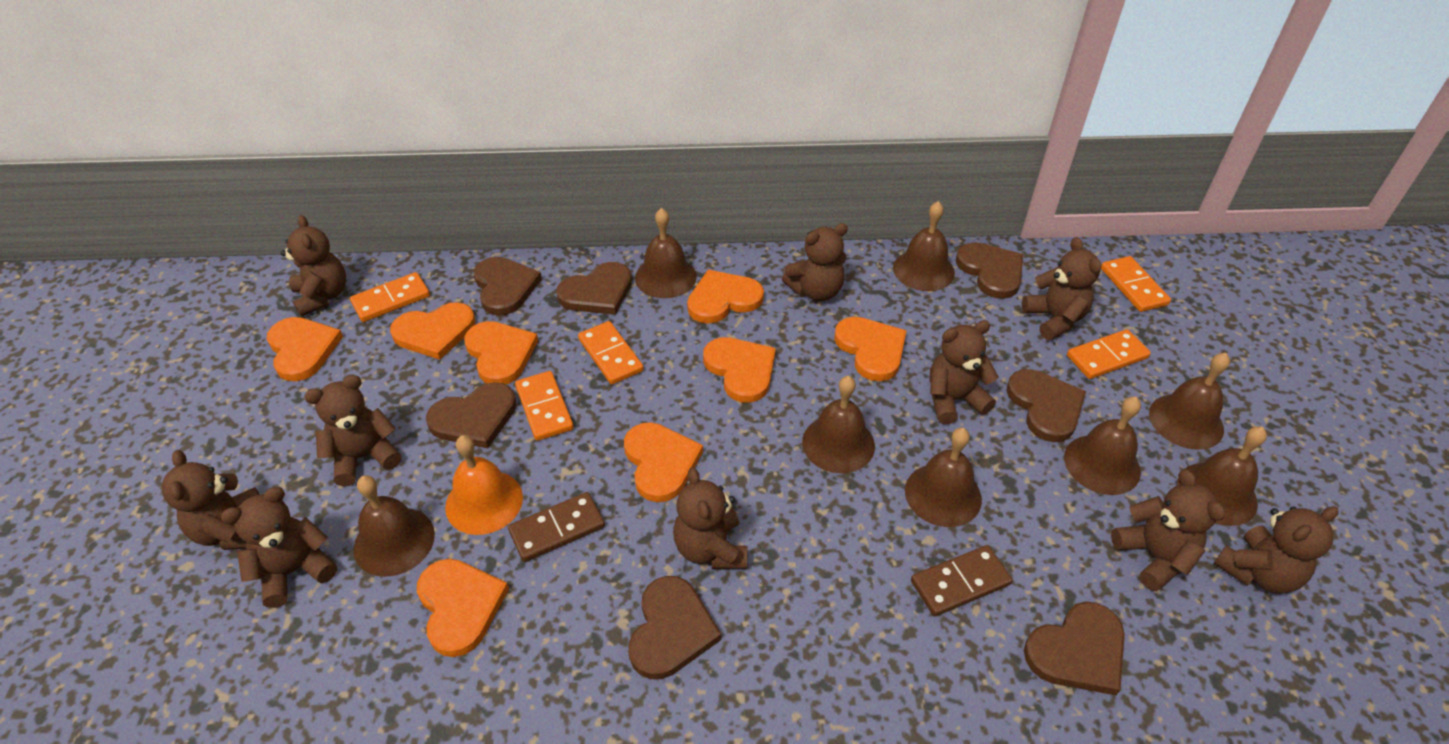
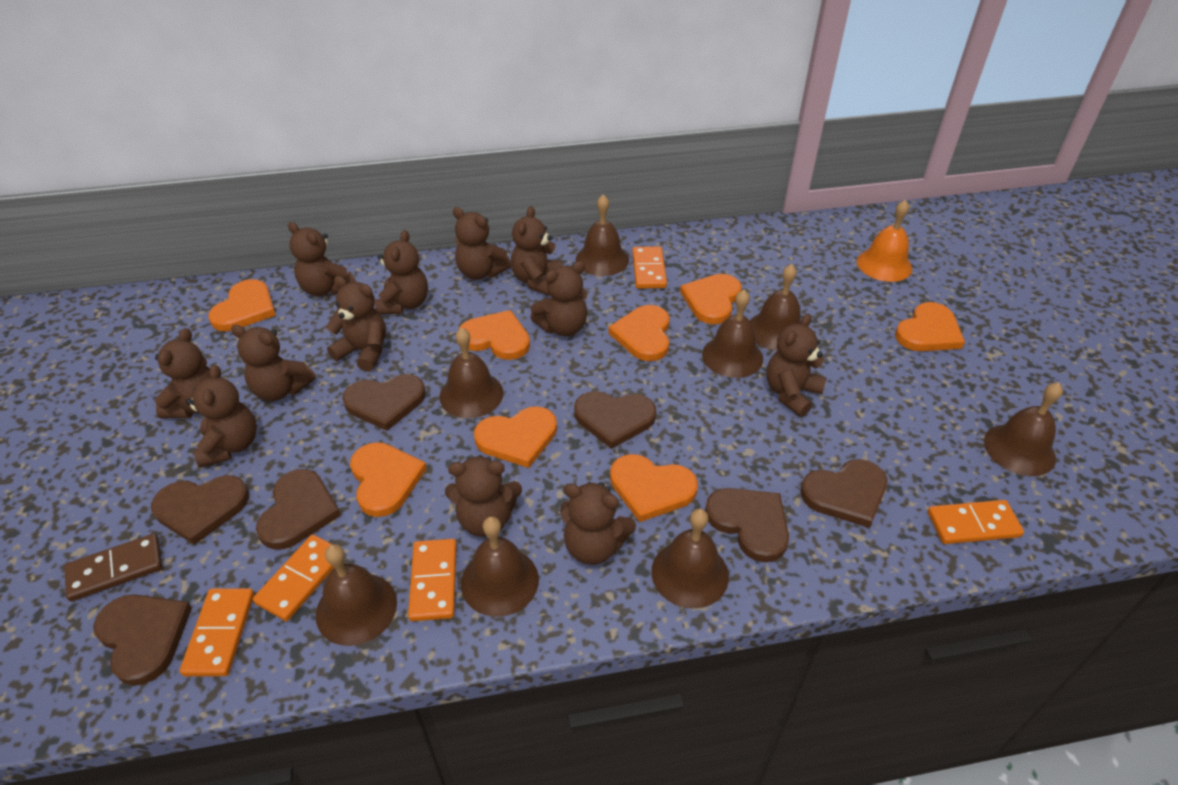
brown domino: 2 -> 1
brown teddy bear: 10 -> 12

